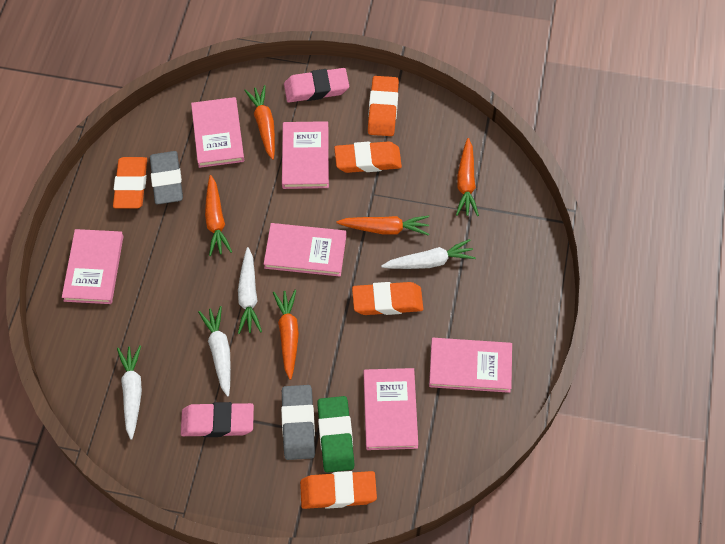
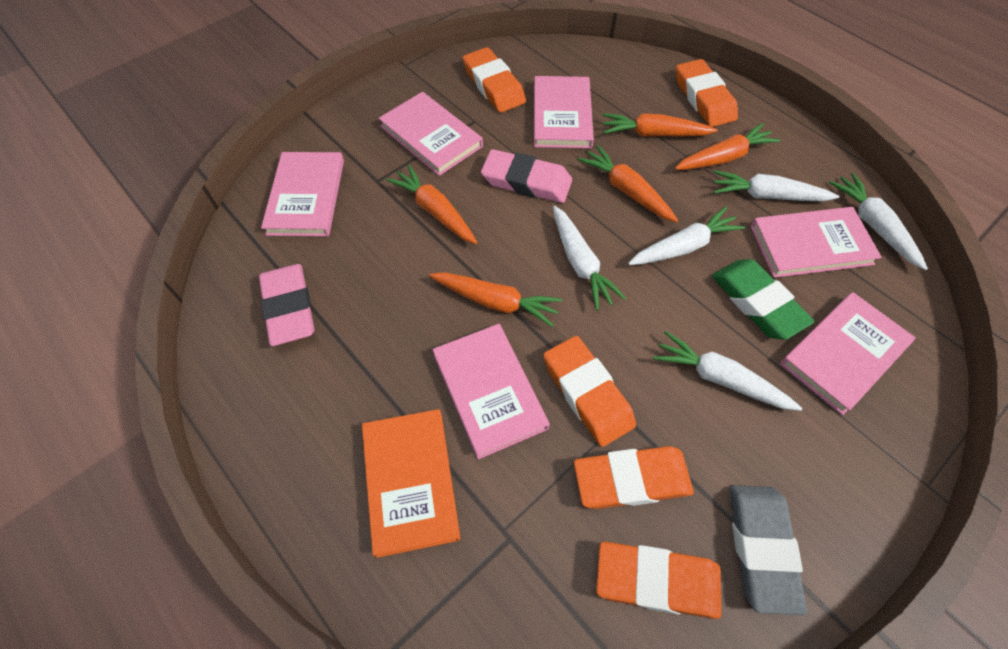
grey eraser: 2 -> 1
orange book: 0 -> 1
white carrot: 4 -> 5

